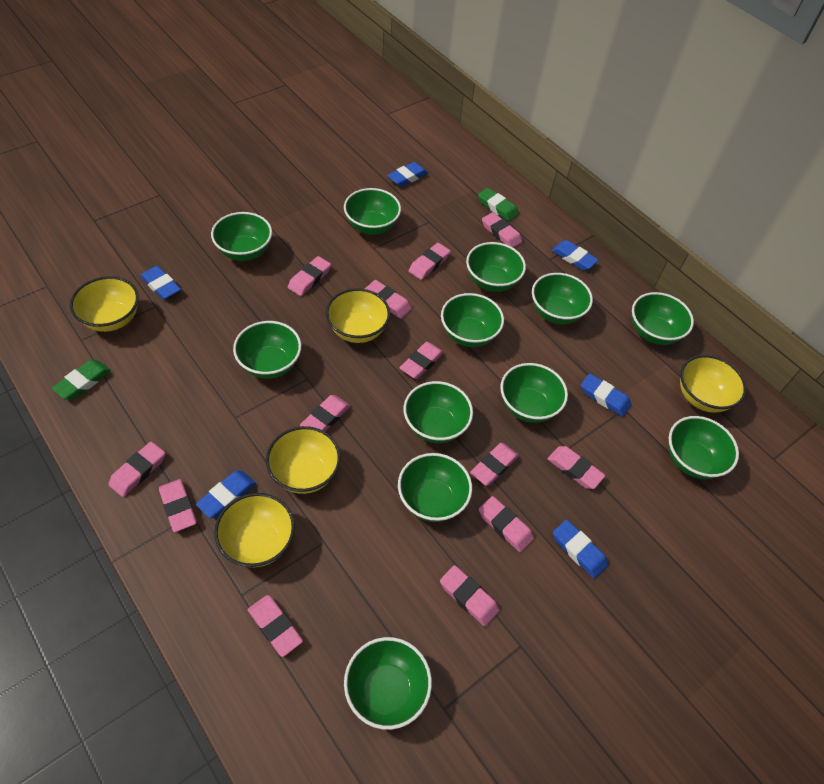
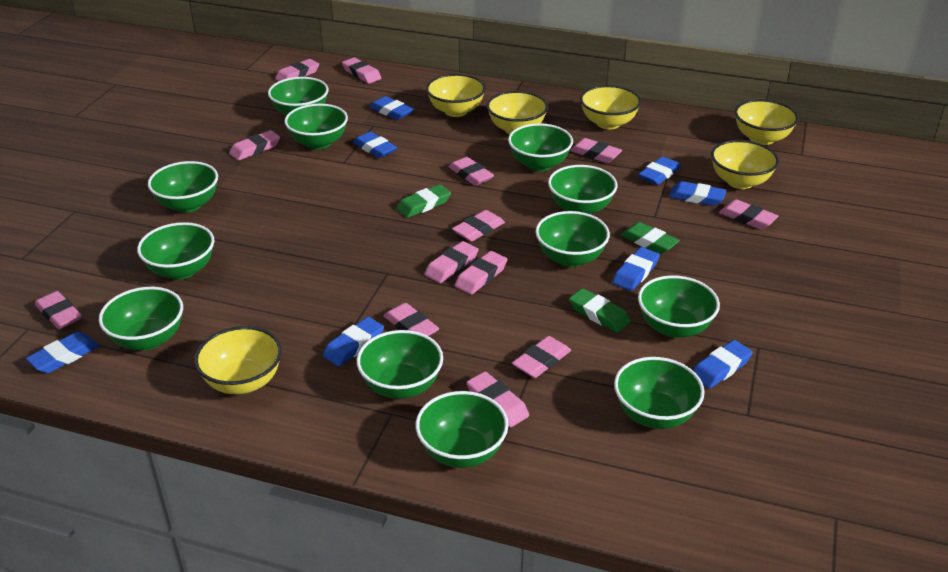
blue eraser: 6 -> 8
green eraser: 2 -> 3
yellow bowl: 5 -> 6

